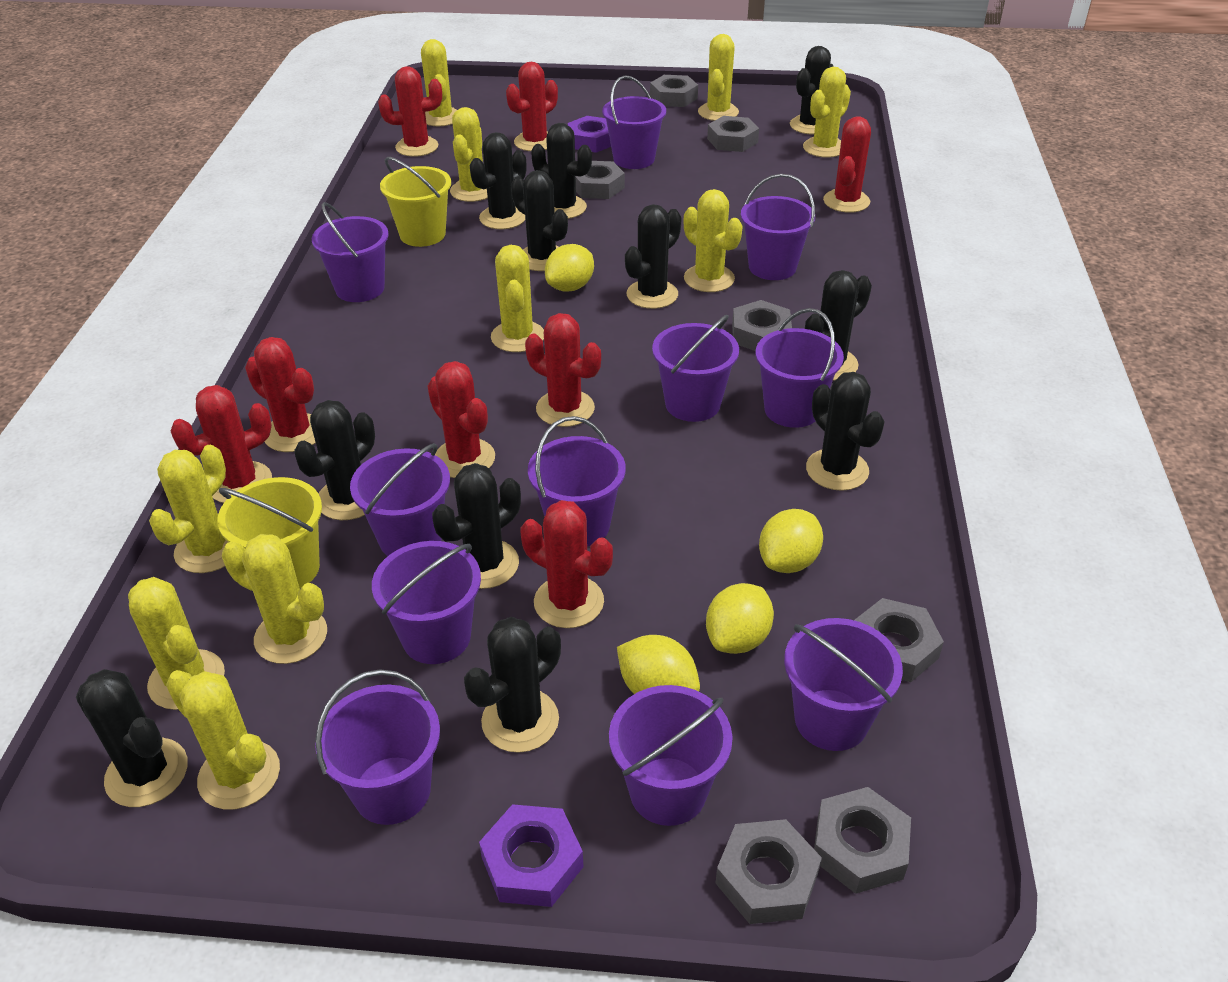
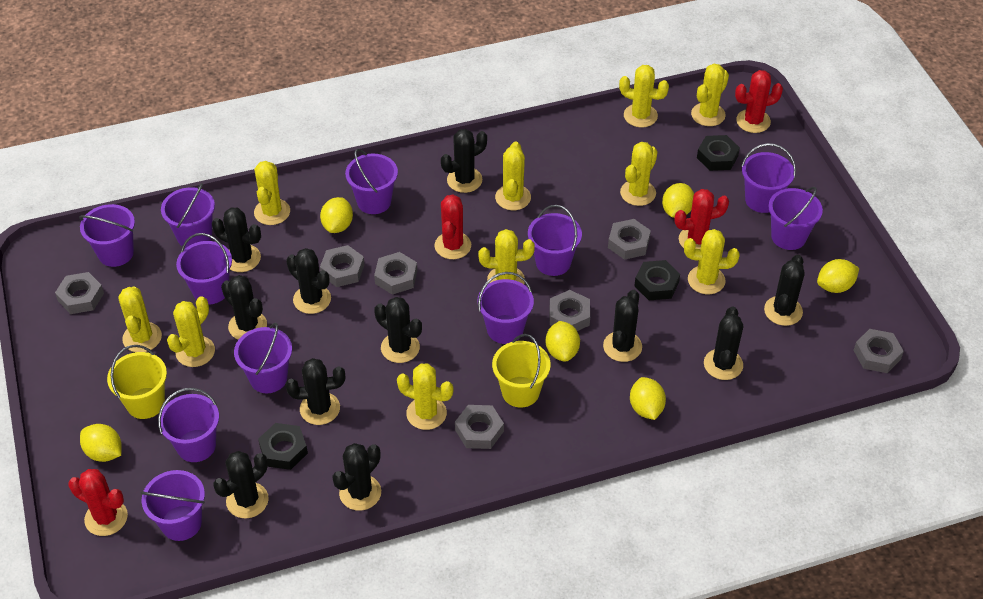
black nut: 0 -> 3
purple nut: 2 -> 0
red cactus: 8 -> 4
yellow lemon: 4 -> 6

